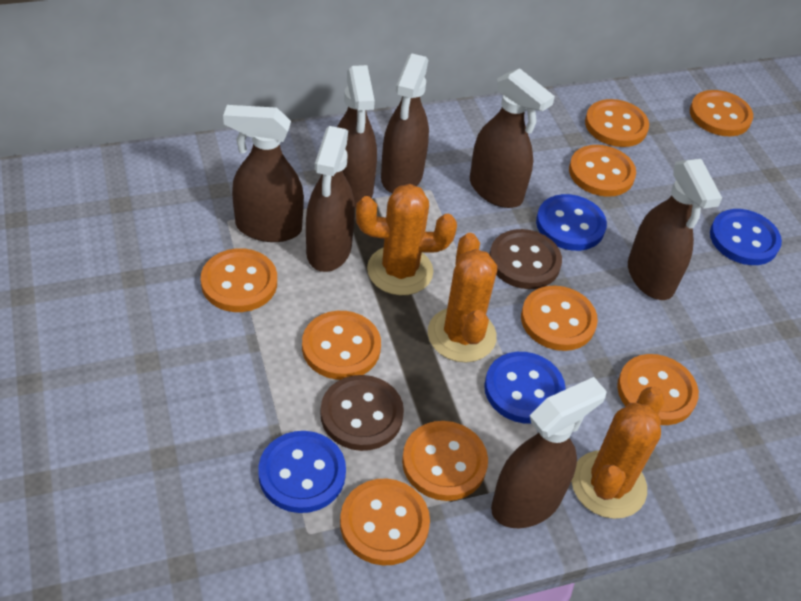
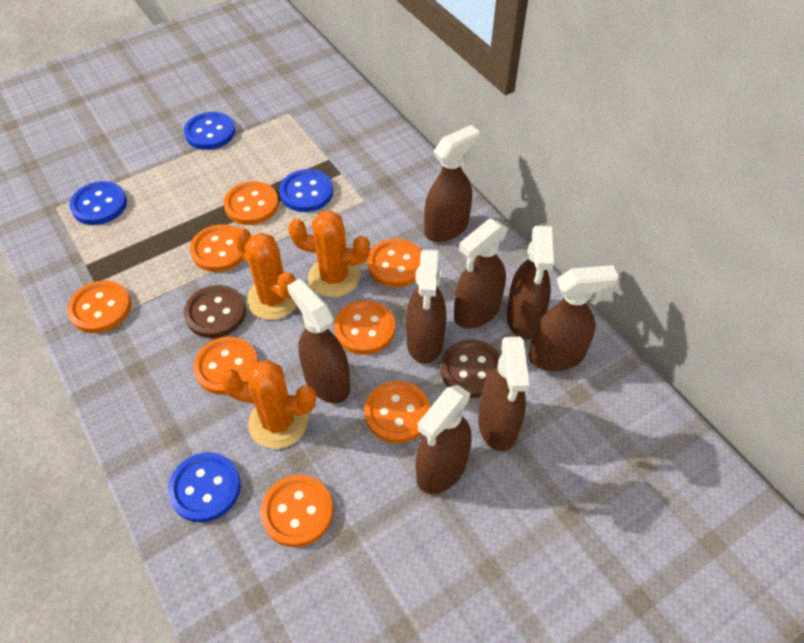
brown spray bottle: 7 -> 8
orange button: 9 -> 8

